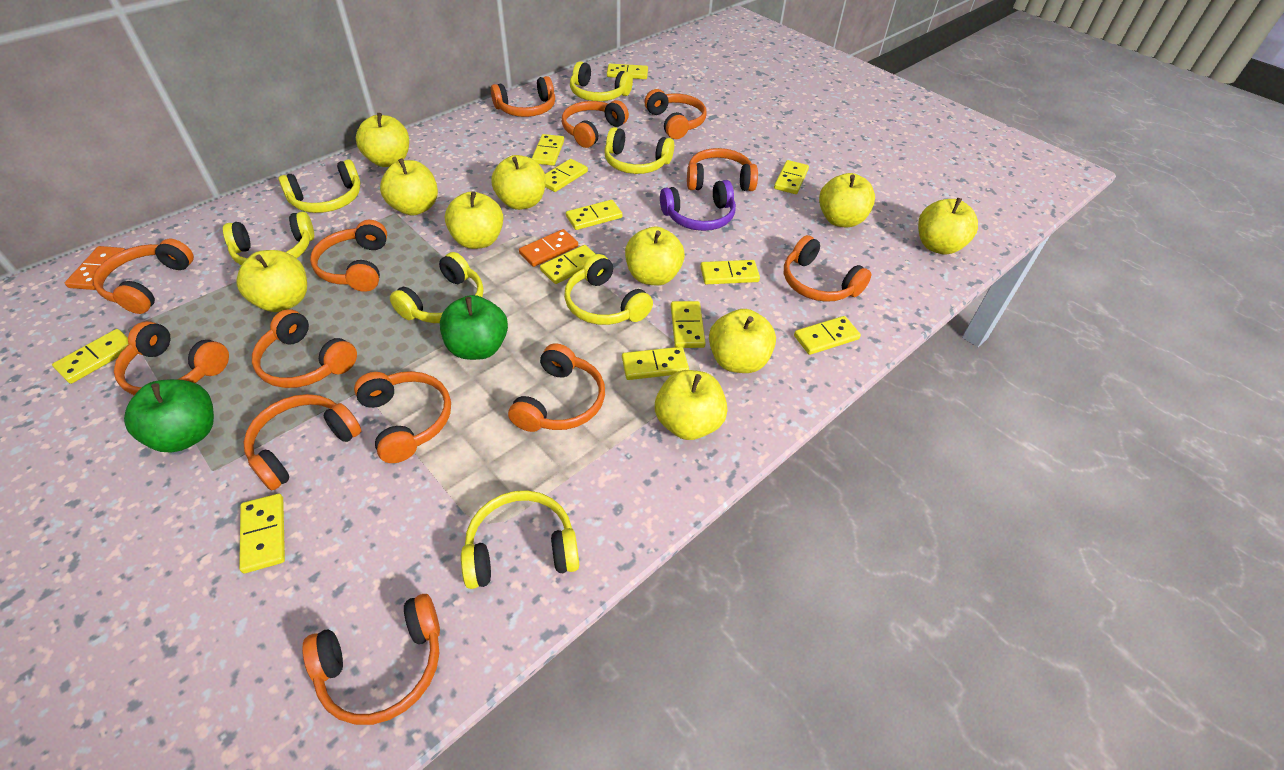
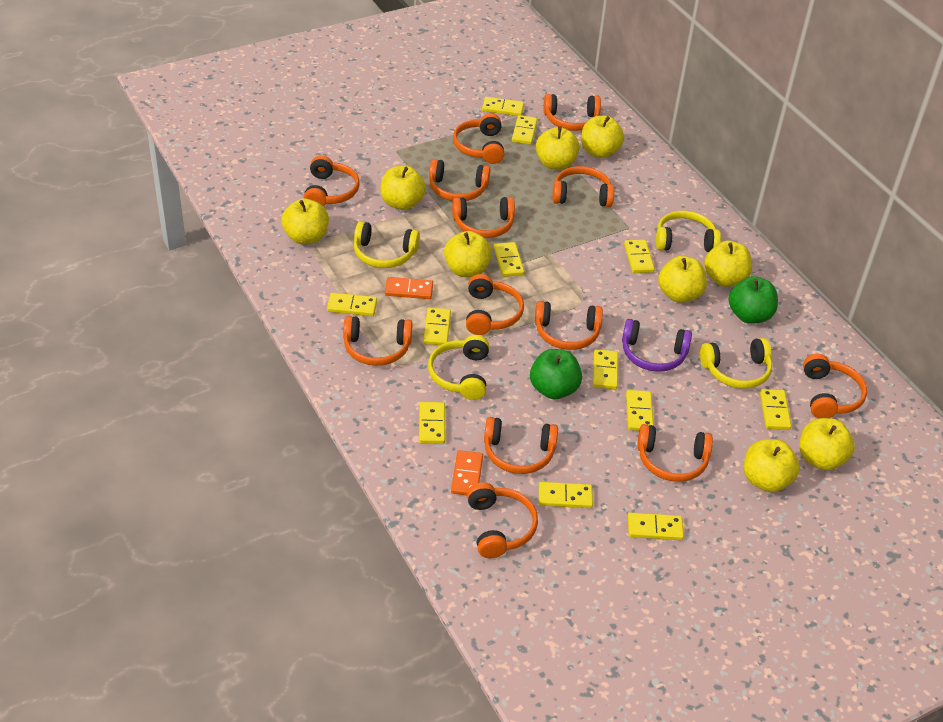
yellow apple: 10 -> 9
yellow headphones: 7 -> 4

